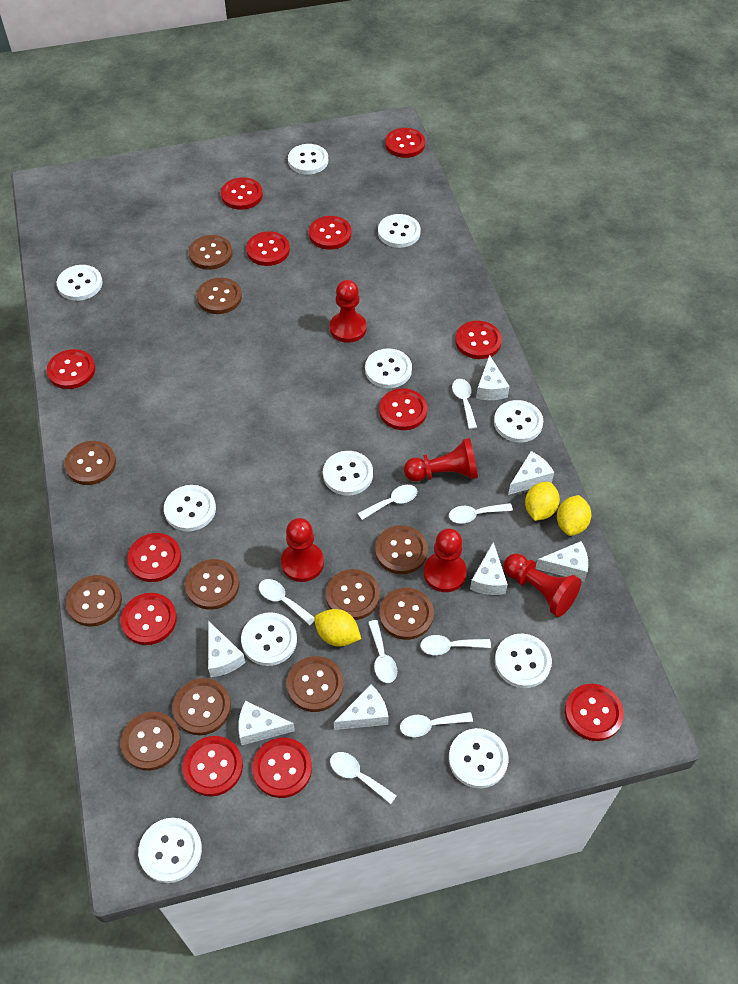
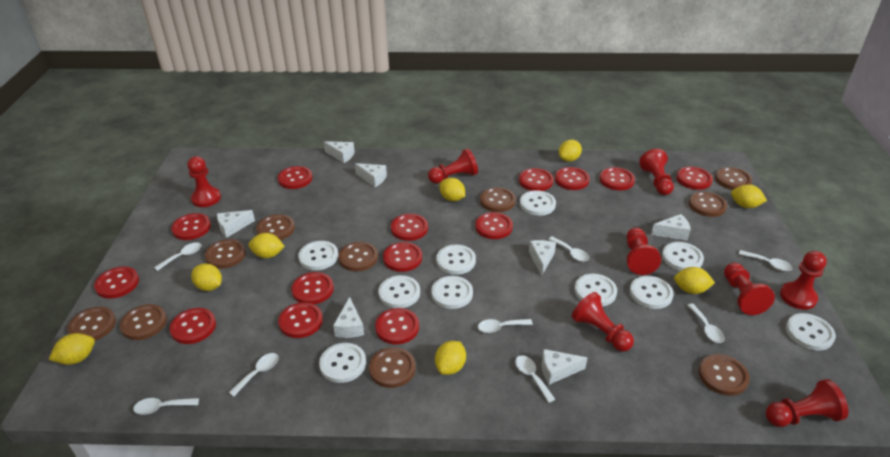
brown button: 11 -> 10
red button: 12 -> 14
red pawn: 5 -> 8
white button: 11 -> 10
yellow lemon: 3 -> 8

